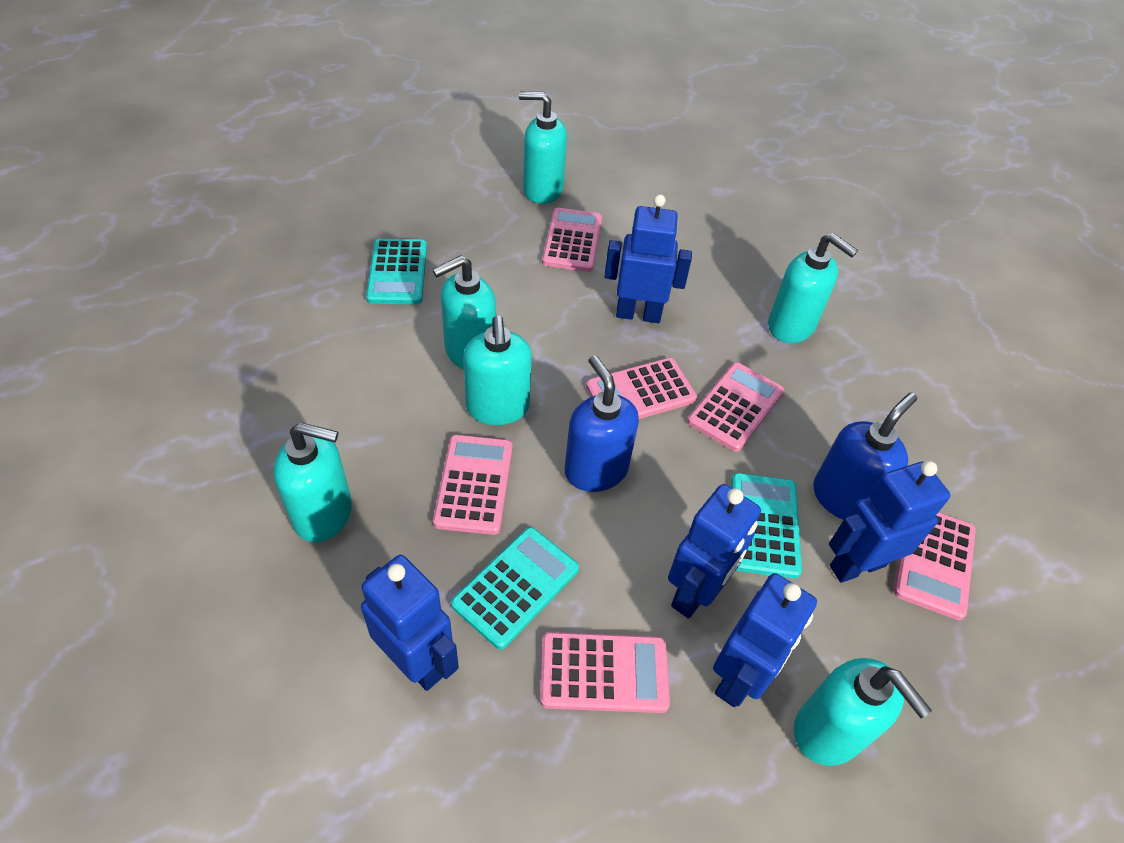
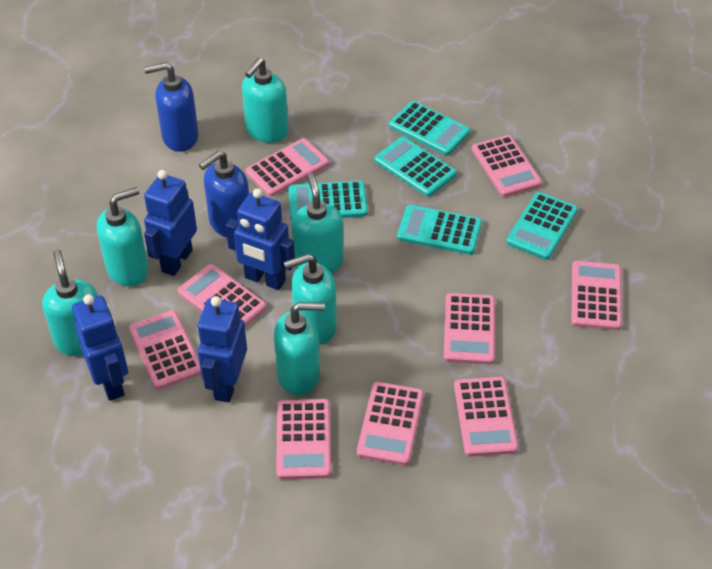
blue robot: 5 -> 4
pink calculator: 6 -> 9
turquoise calculator: 3 -> 5

